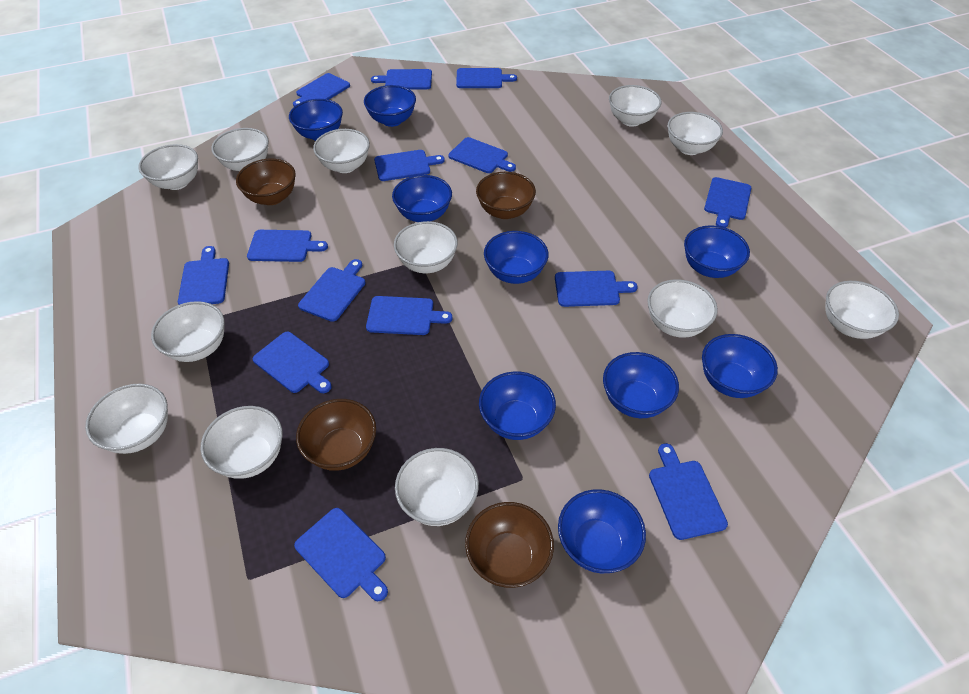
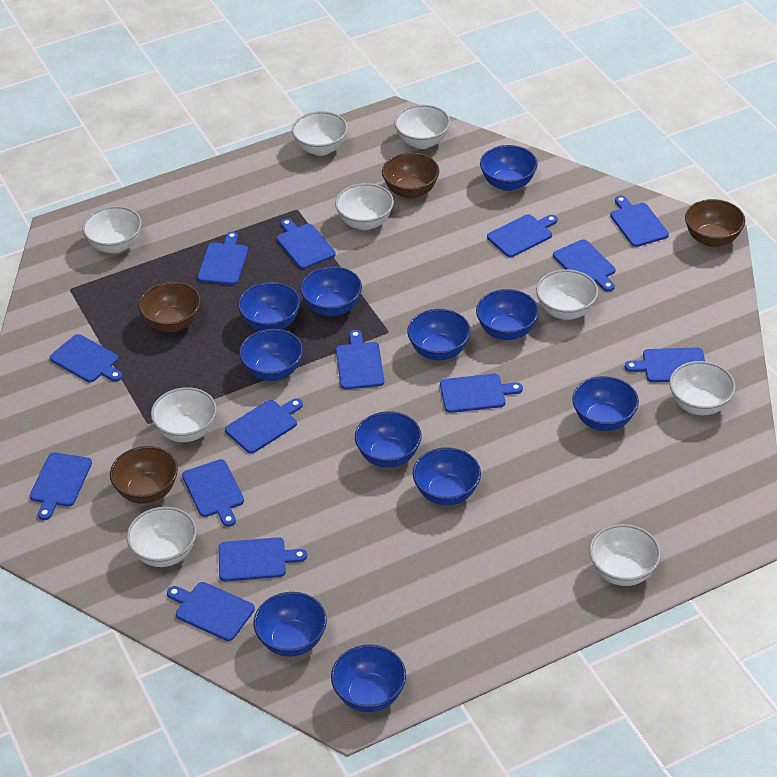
blue bowl: 9 -> 11
white bowl: 12 -> 9

